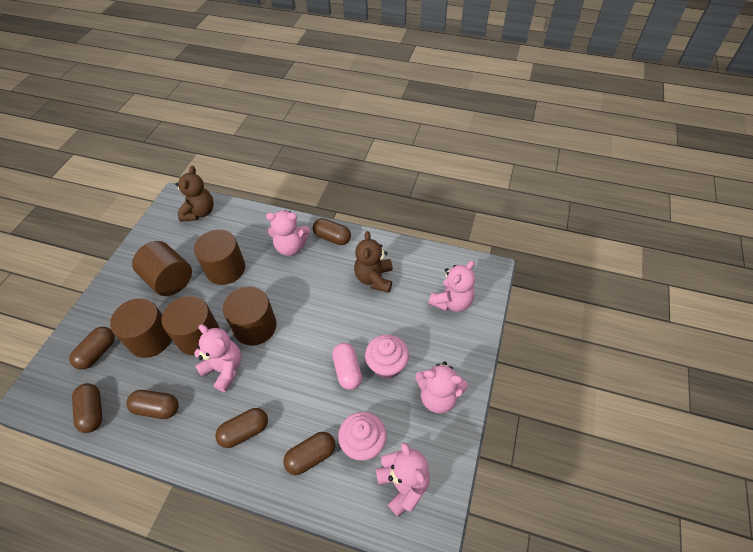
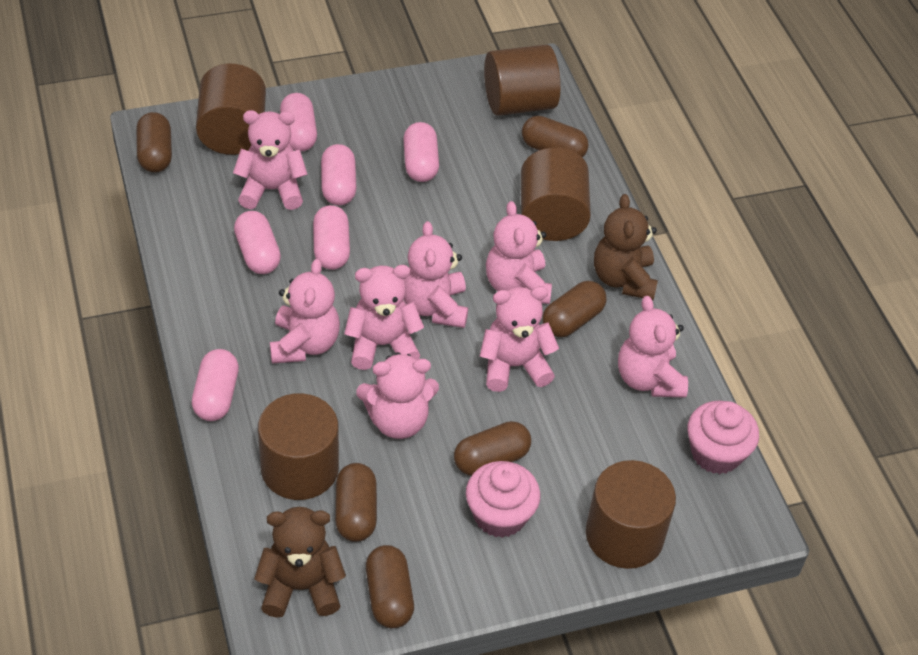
pink capsule: 1 -> 6
pink teddy bear: 5 -> 8

